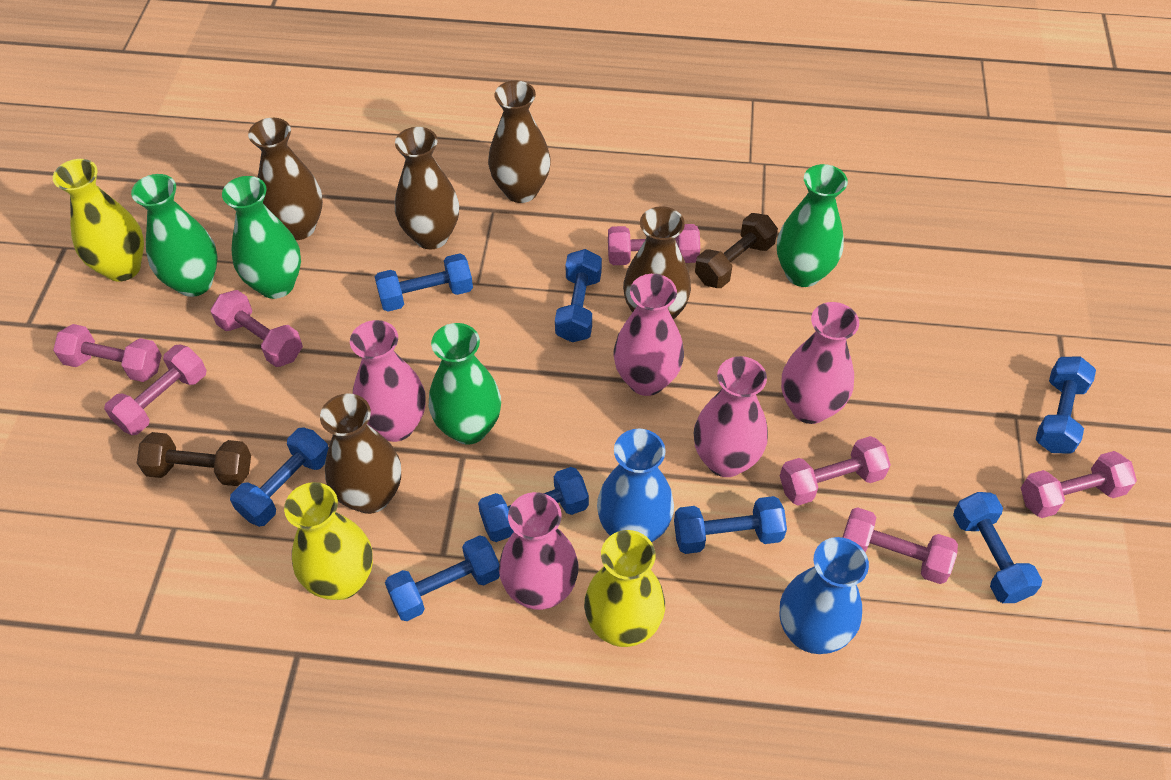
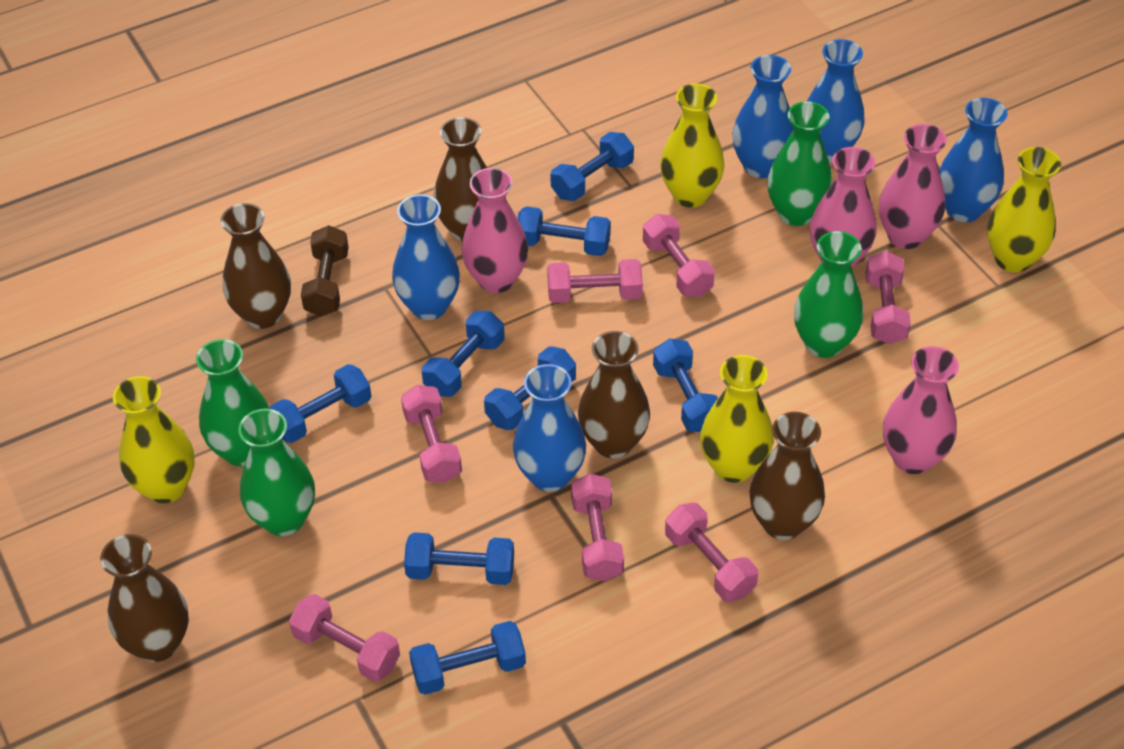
blue vase: 2 -> 5
brown dumbbell: 2 -> 1
pink vase: 5 -> 4
yellow vase: 3 -> 4

